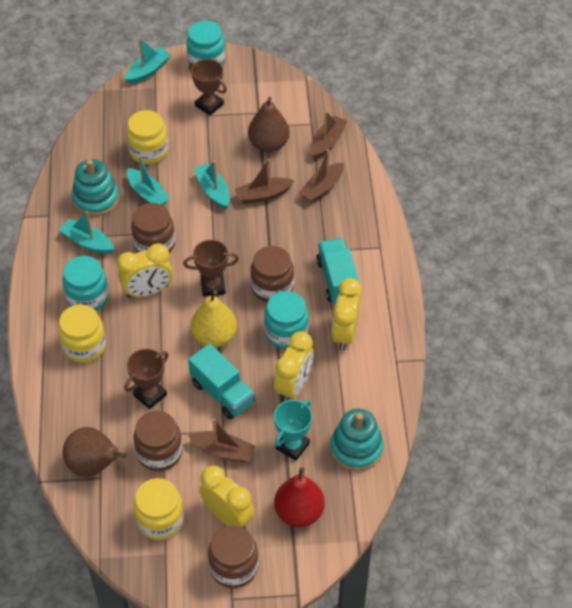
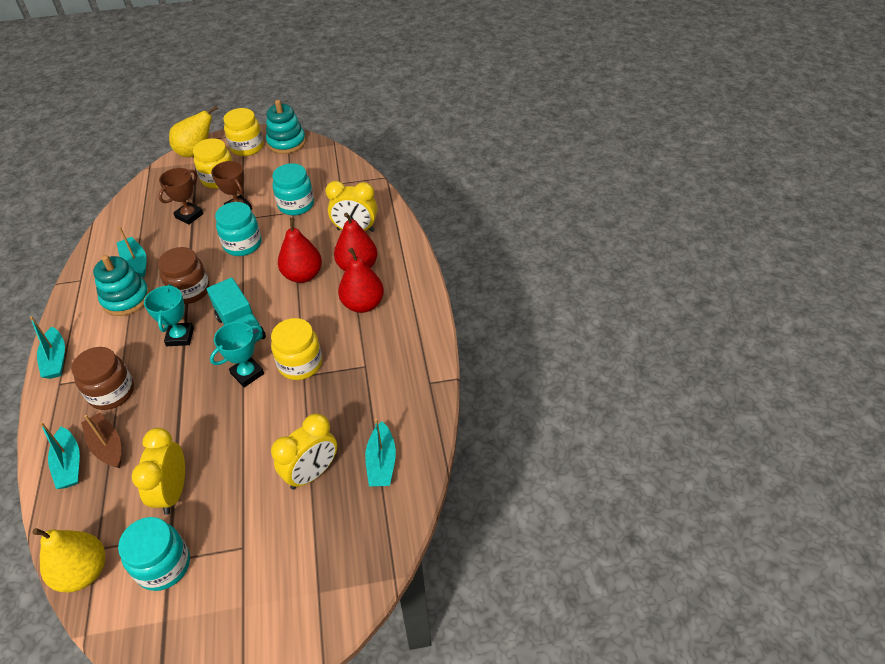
brown boat: 4 -> 1
brown jar: 4 -> 2
brown pear: 2 -> 0
brown trophy: 3 -> 2
red pear: 1 -> 3
turquoise trophy: 1 -> 2
turquoise truck: 2 -> 1
yellow clock: 4 -> 3
yellow pear: 1 -> 2

